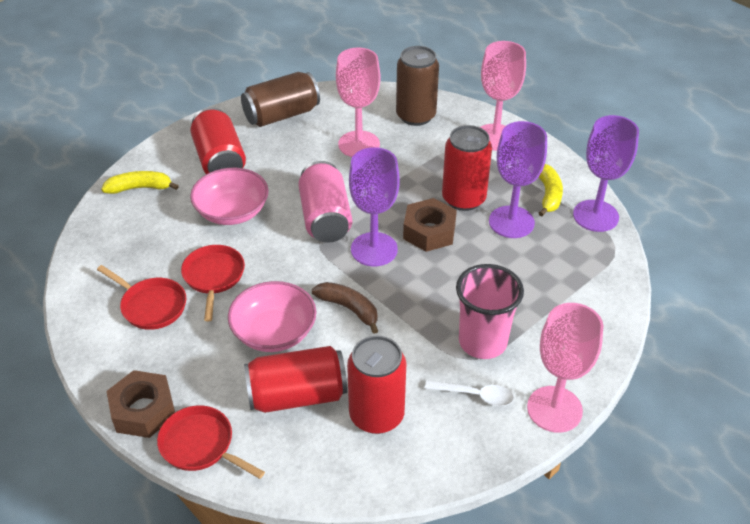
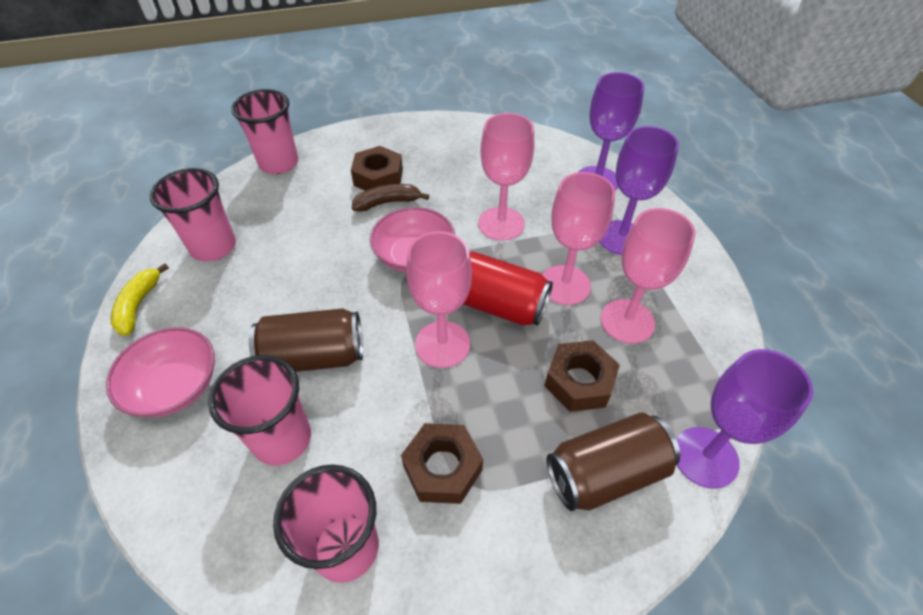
brown nut: 2 -> 3
pink can: 1 -> 0
pink cup: 1 -> 4
pink goblet: 3 -> 4
red can: 4 -> 1
red pan: 3 -> 0
white spoon: 1 -> 0
yellow banana: 2 -> 1

